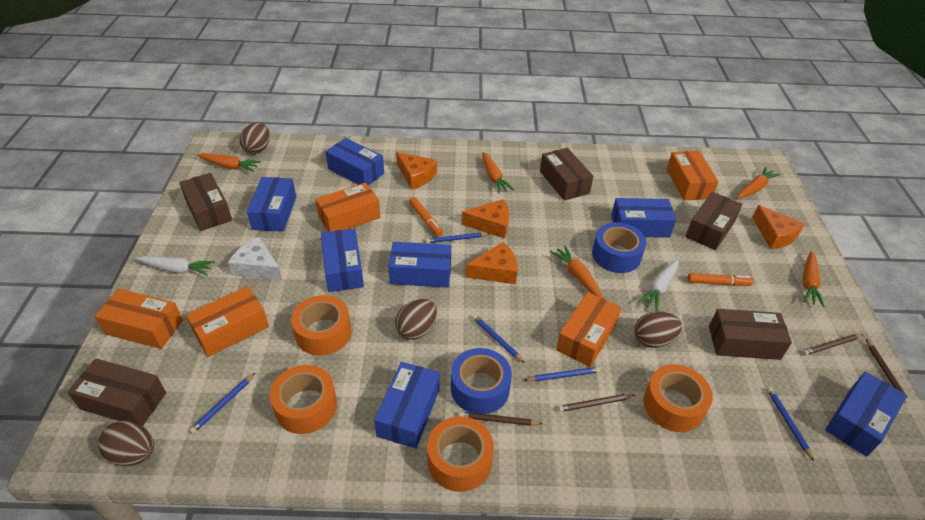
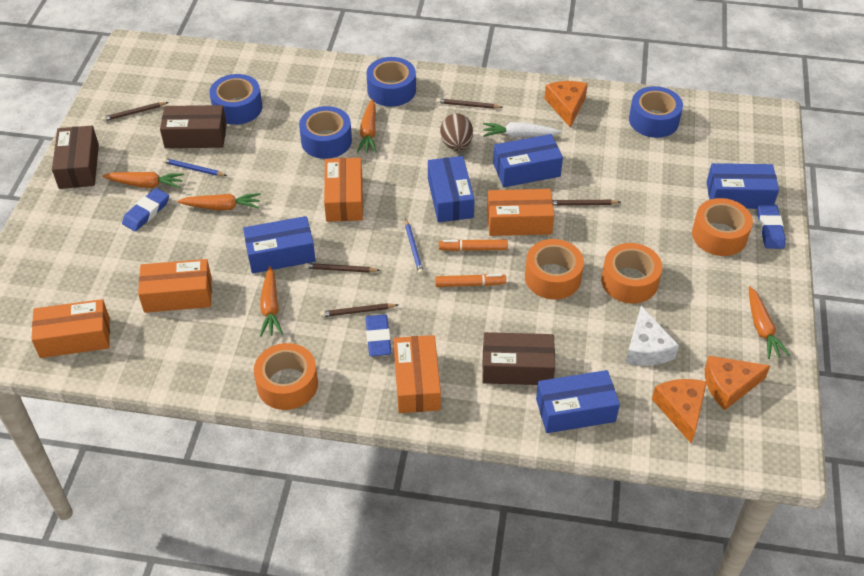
blue box: 7 -> 5
blue eraser: 0 -> 3
blue pencil: 5 -> 2
blue tape: 2 -> 4
brown box: 5 -> 3
brown egg: 4 -> 1
brown pencil: 4 -> 5
orange cheese: 4 -> 3
white carrot: 2 -> 1

